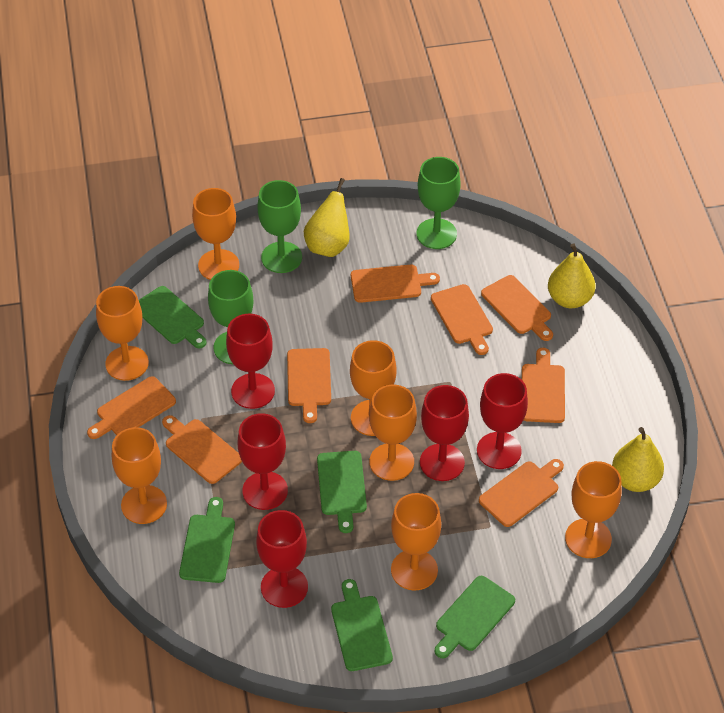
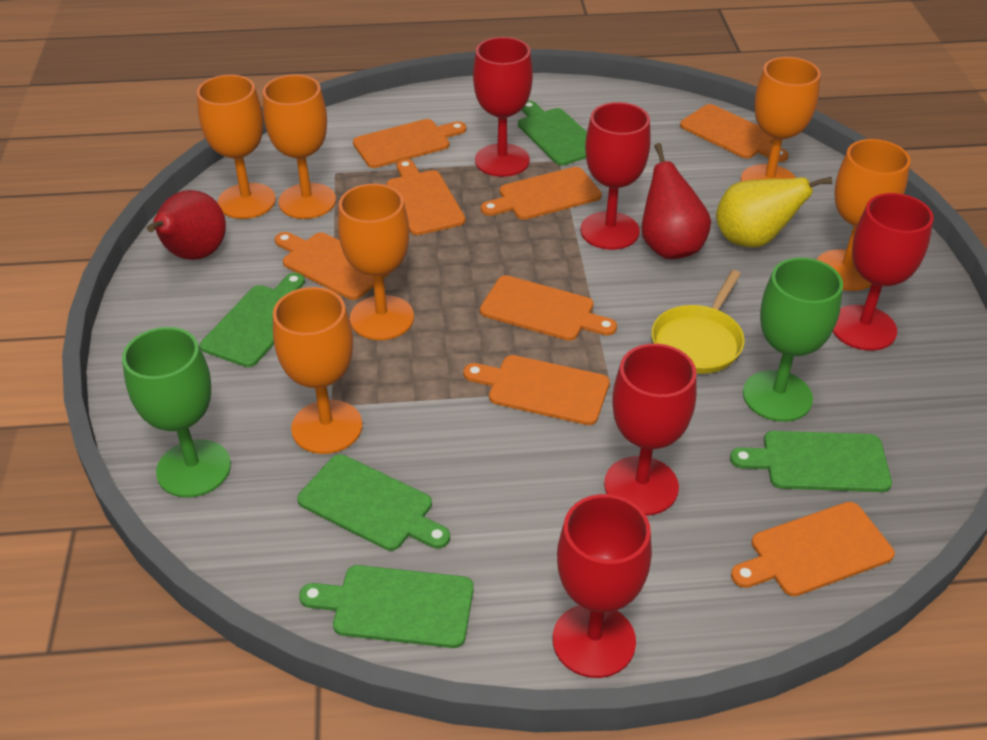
green goblet: 3 -> 2
orange goblet: 7 -> 6
red pear: 0 -> 2
yellow pan: 0 -> 1
yellow pear: 3 -> 1

